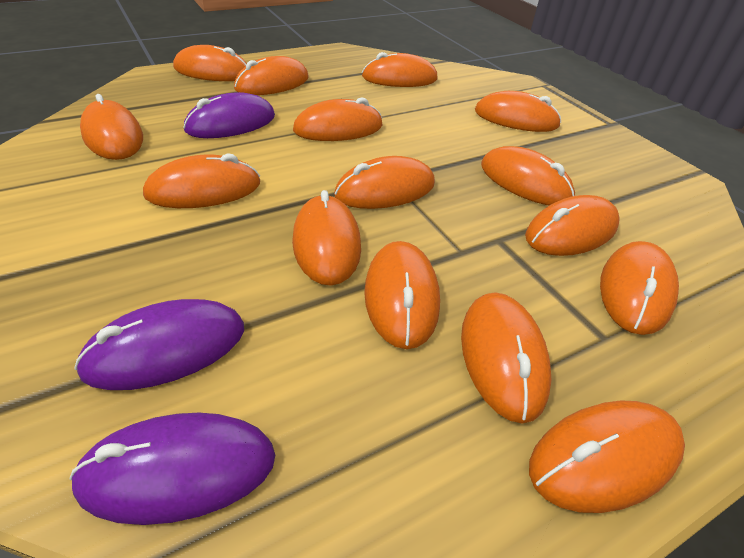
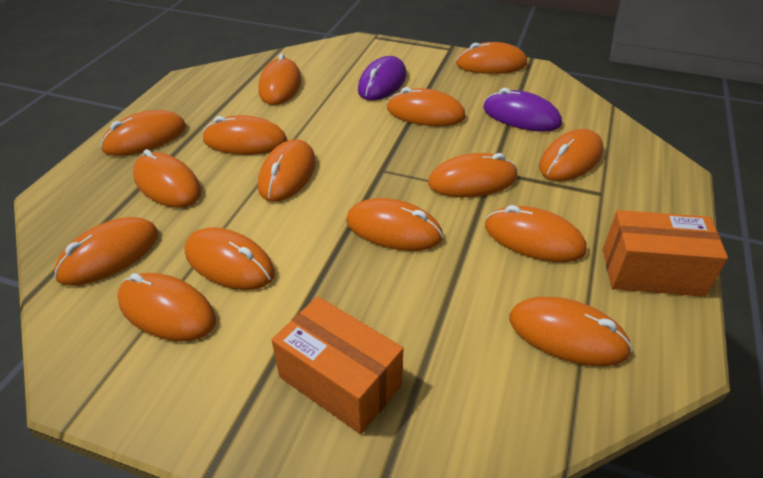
orange box: 0 -> 2
purple mouse: 3 -> 2

